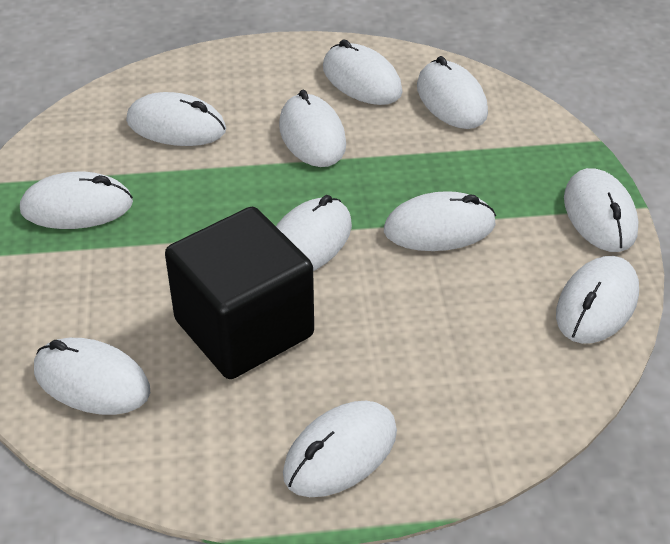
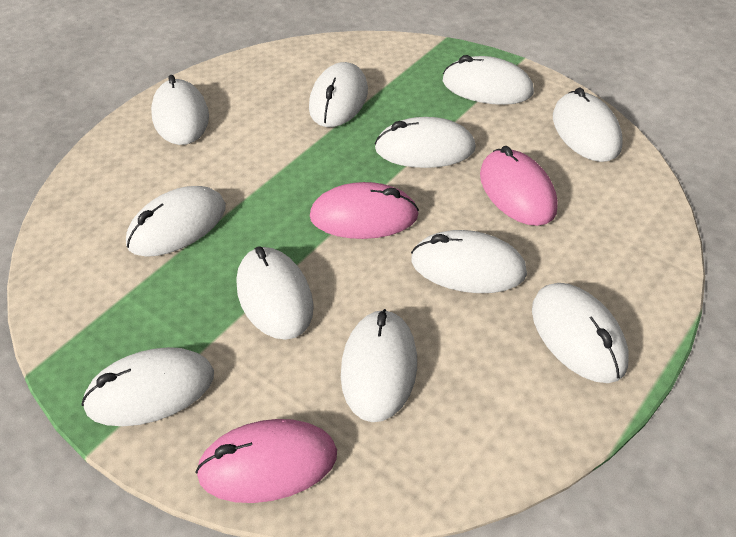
black cube: 1 -> 0
pink mouse: 0 -> 3

